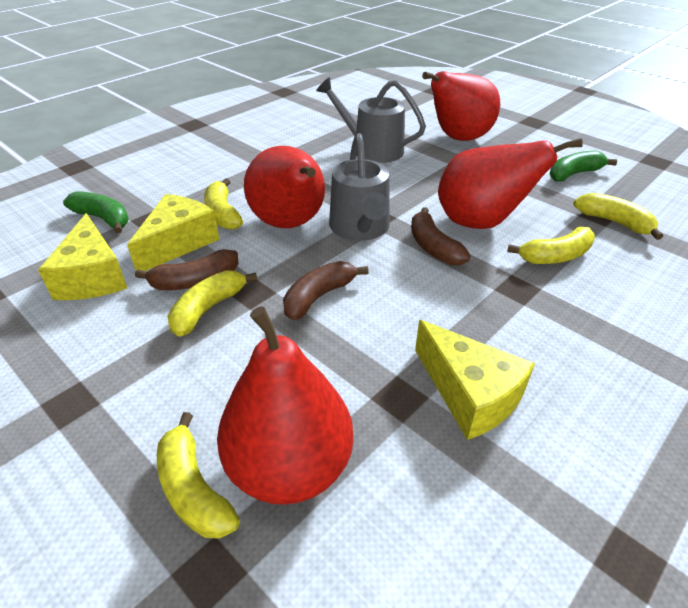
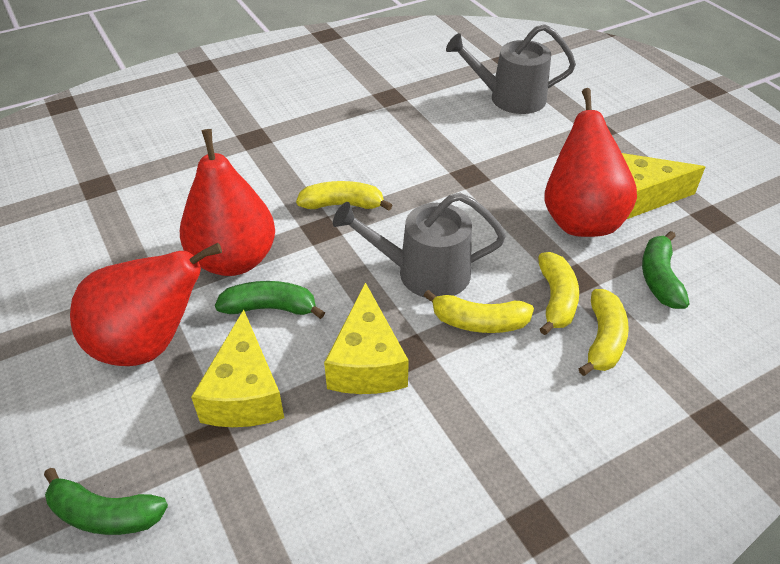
brown banana: 3 -> 0
green banana: 2 -> 3
red pear: 4 -> 3
yellow banana: 5 -> 4

